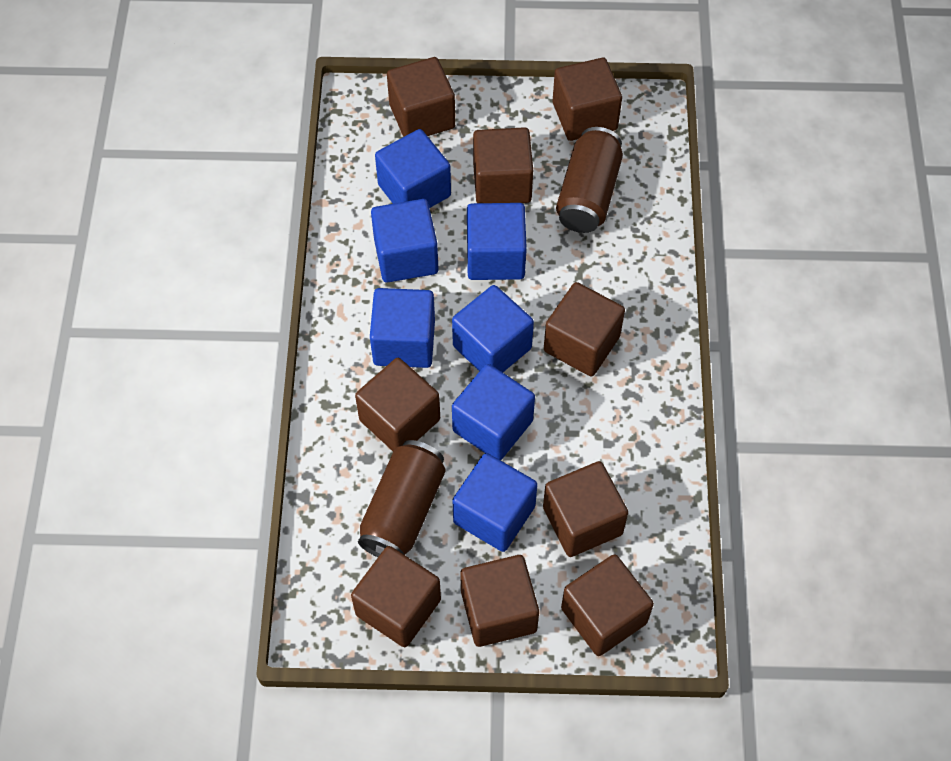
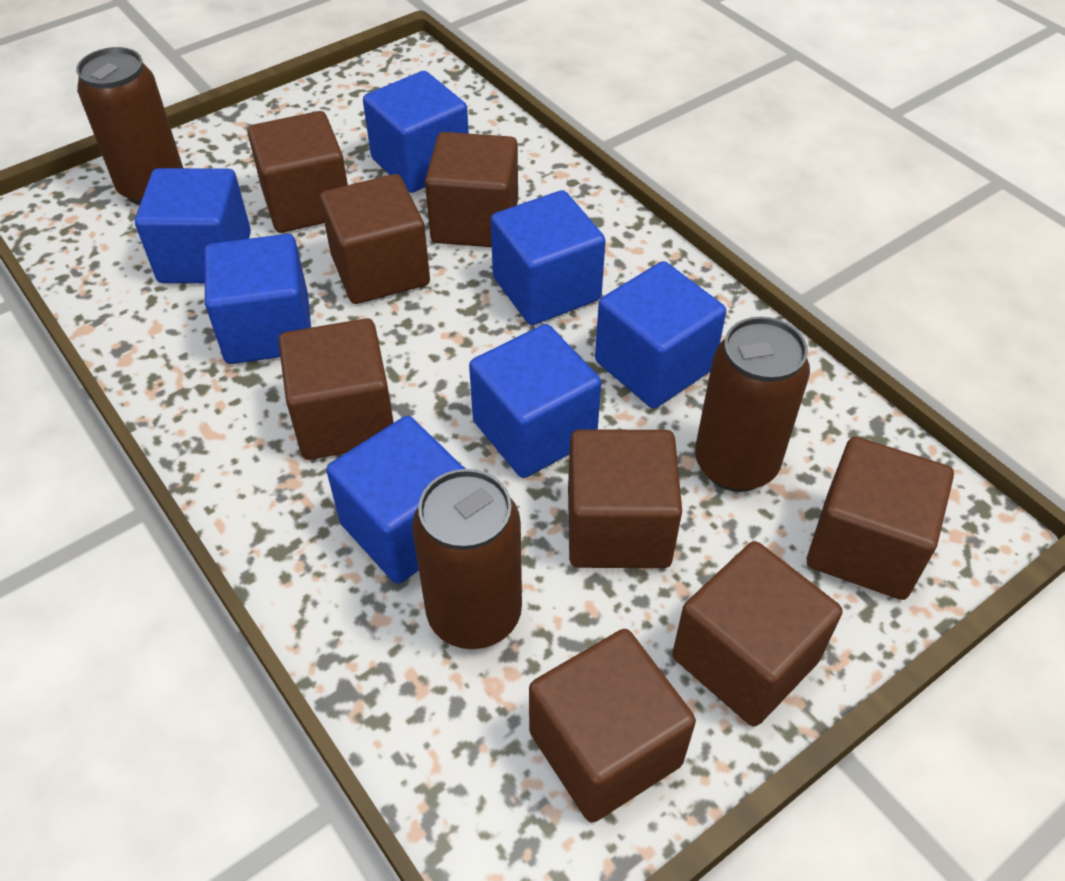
brown can: 2 -> 3
brown cube: 9 -> 8

